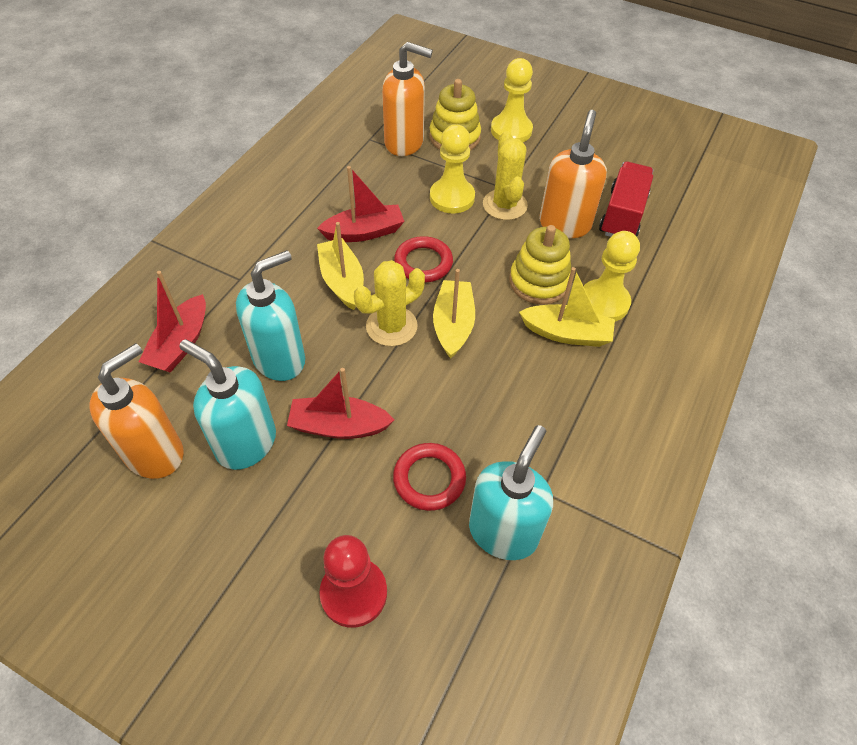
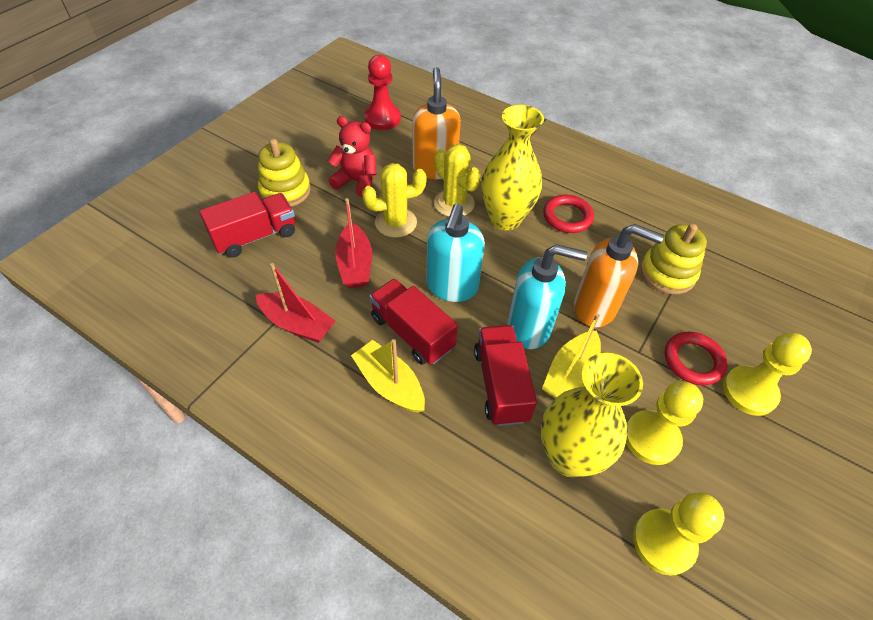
orange soap dispenser: 3 -> 2
red boat: 3 -> 2
red teddy bear: 0 -> 1
red truck: 1 -> 3
turquoise soap dispenser: 3 -> 2
yellow boat: 3 -> 2
yellow vase: 0 -> 2

